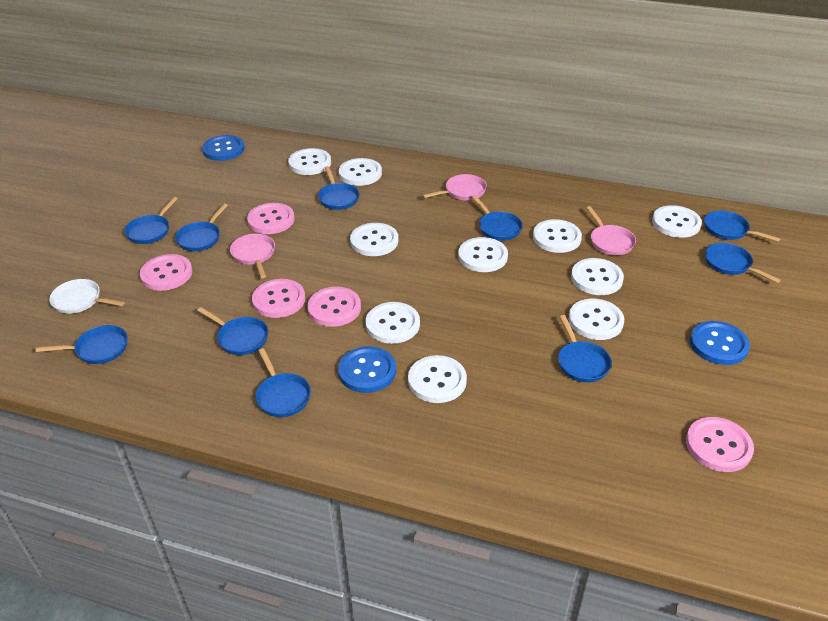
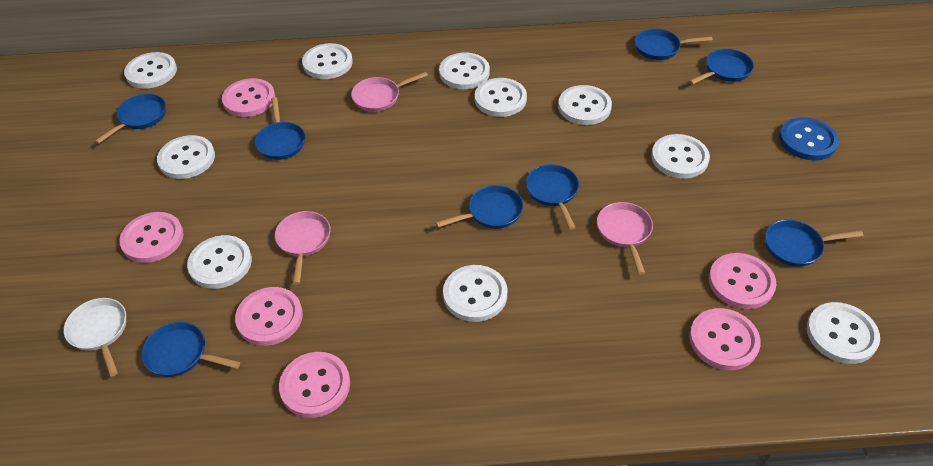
blue button: 3 -> 1
blue pan: 10 -> 8
pink button: 5 -> 6

